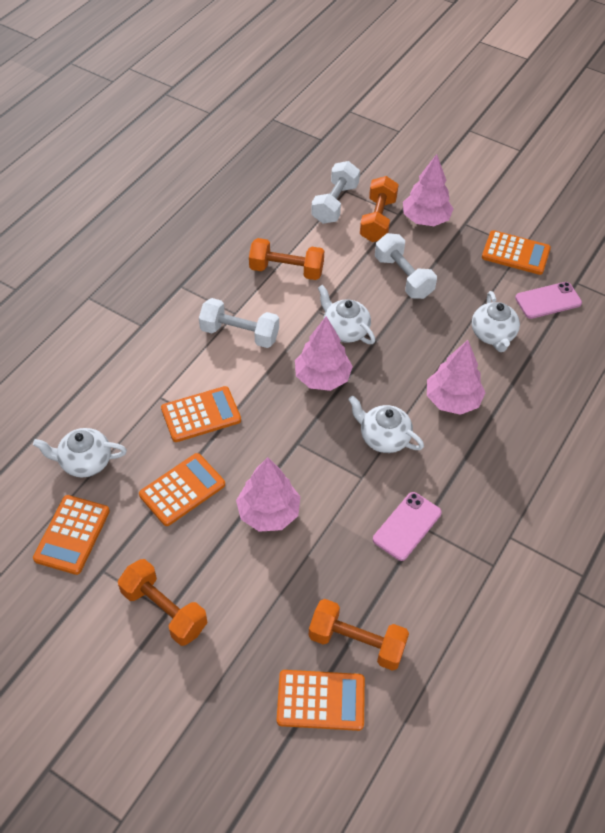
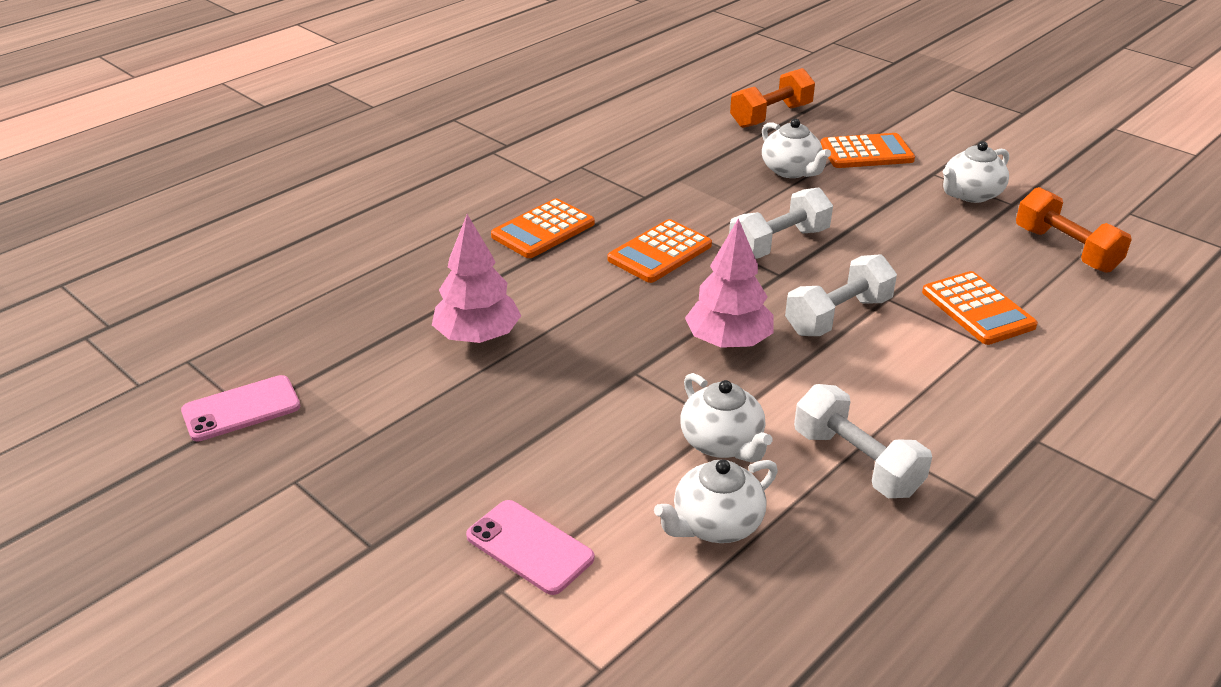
orange calculator: 5 -> 4
orange dumbbell: 4 -> 2
pink tree: 4 -> 2

